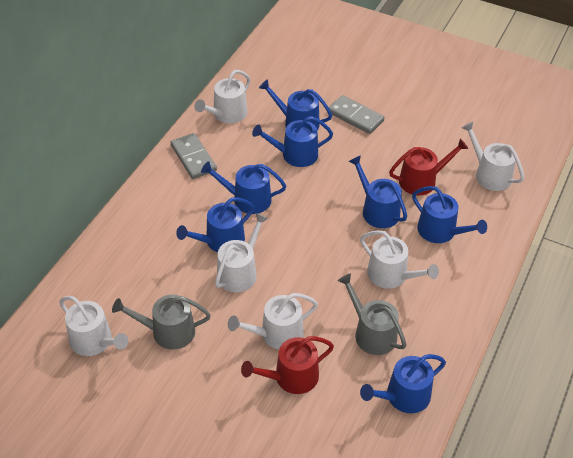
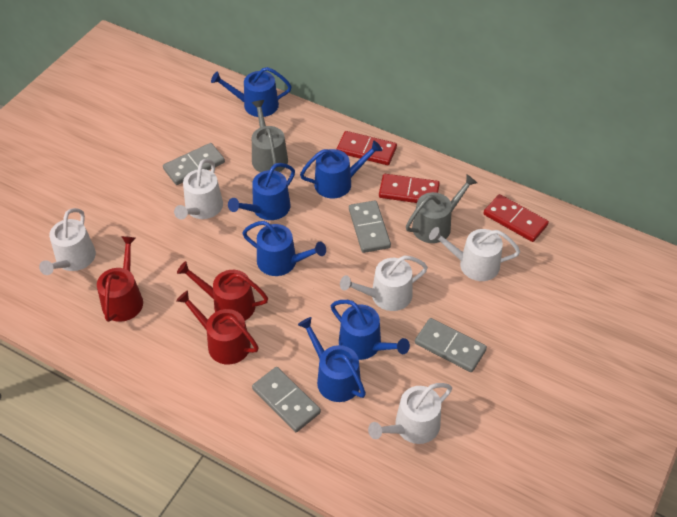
blue watering can: 7 -> 6
grey domino: 2 -> 4
red domino: 0 -> 3
red watering can: 2 -> 3
white watering can: 6 -> 5

